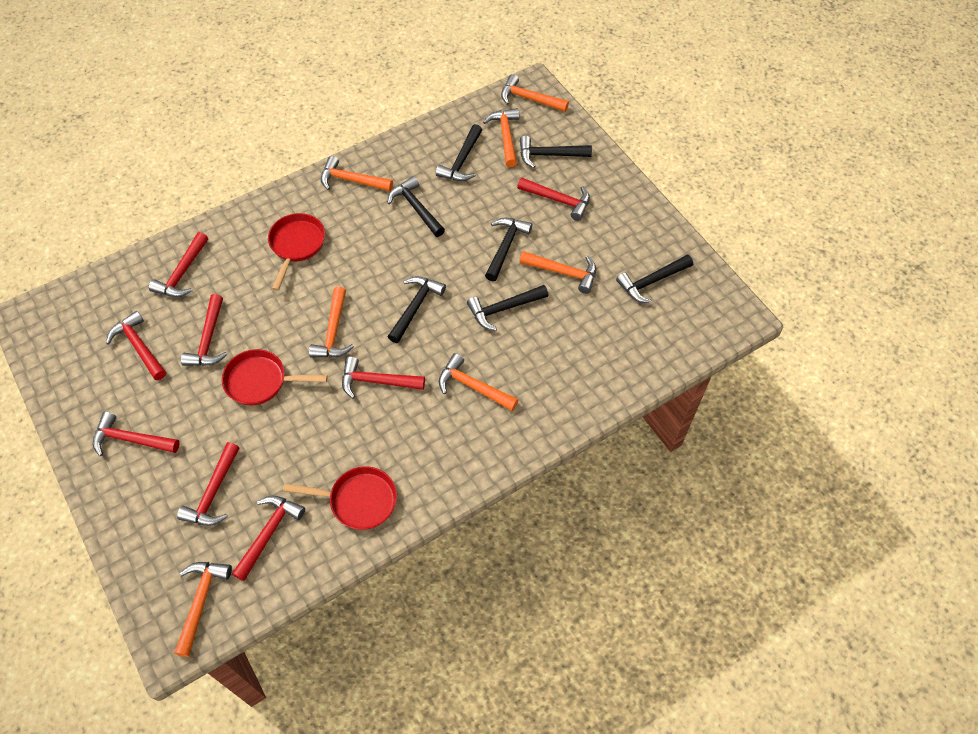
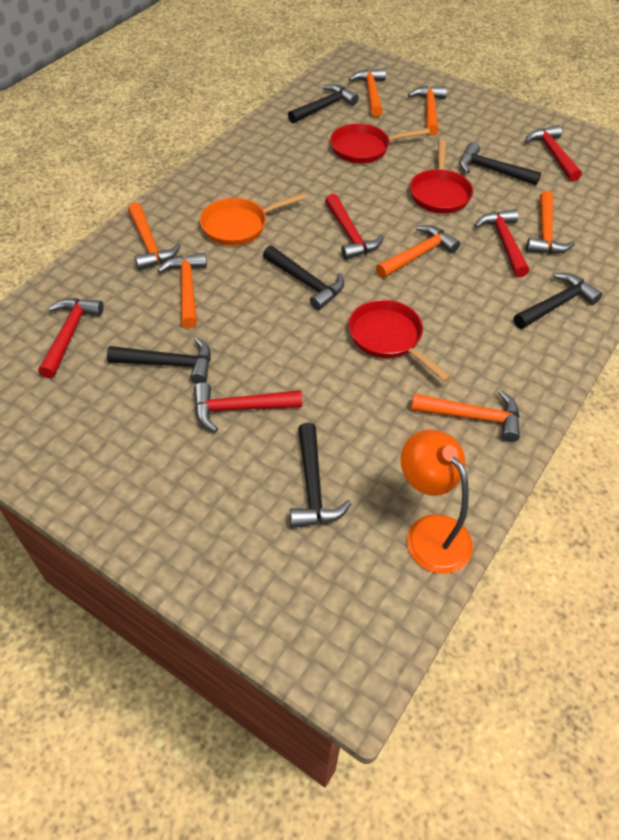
black hammer: 7 -> 6
orange lamp: 0 -> 1
orange pan: 0 -> 1
red hammer: 8 -> 5

